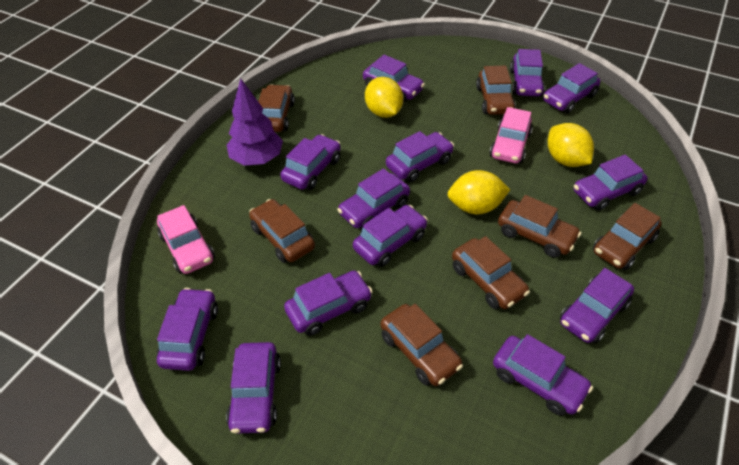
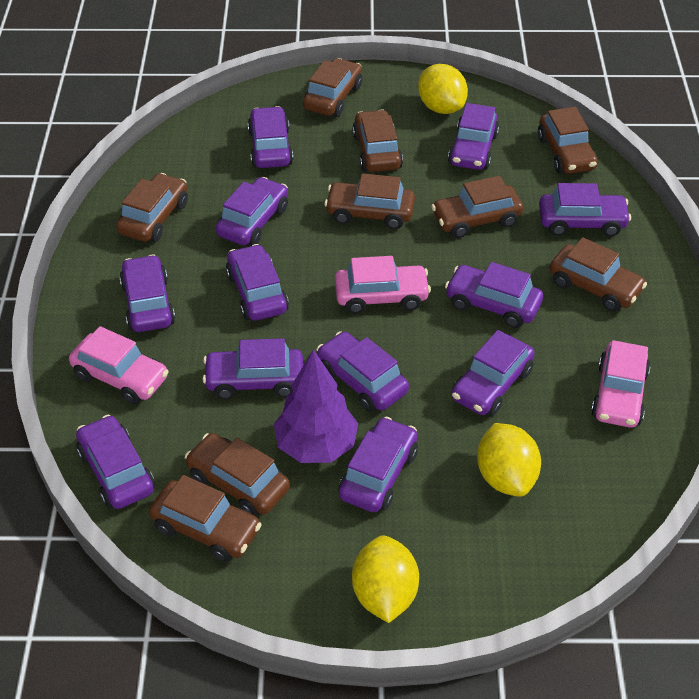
brown car: 7 -> 9
pink car: 2 -> 3
purple car: 13 -> 12

